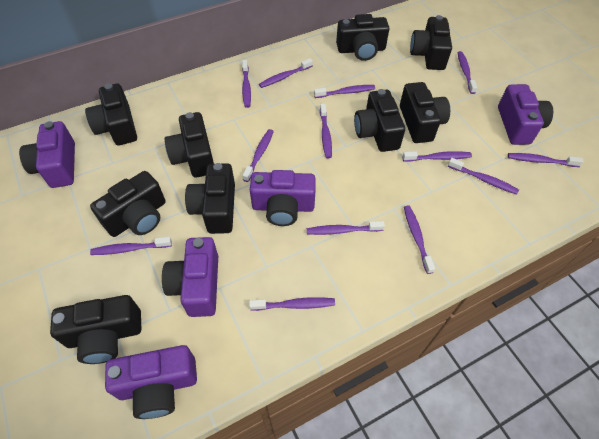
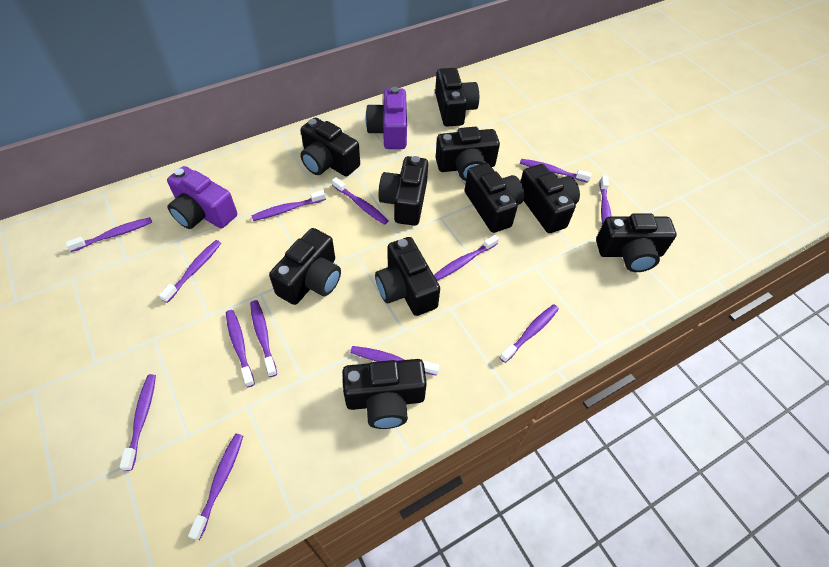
black camera: 9 -> 10
purple camera: 5 -> 2

